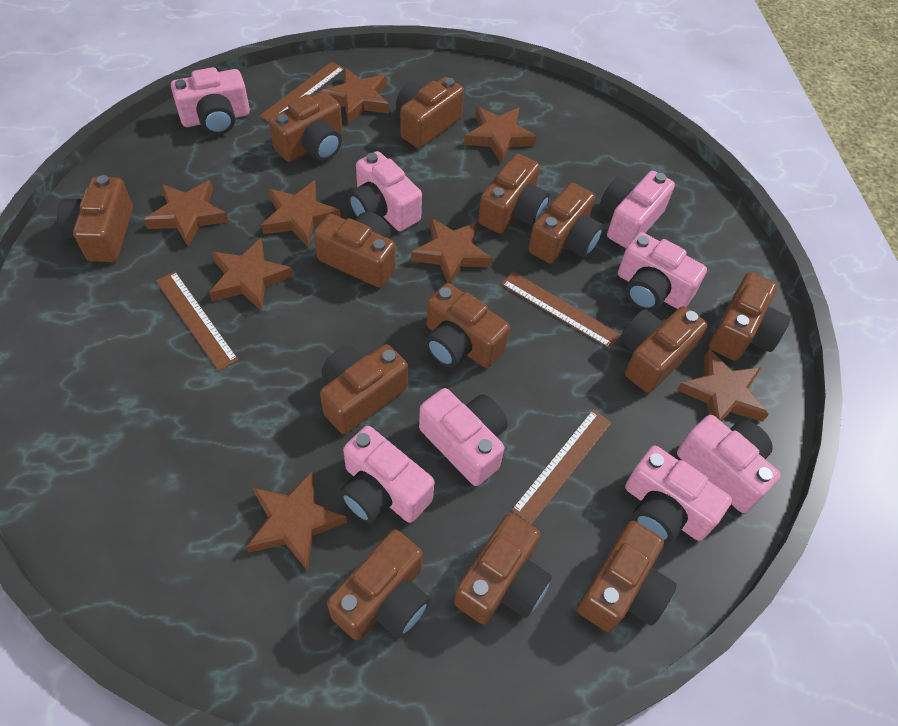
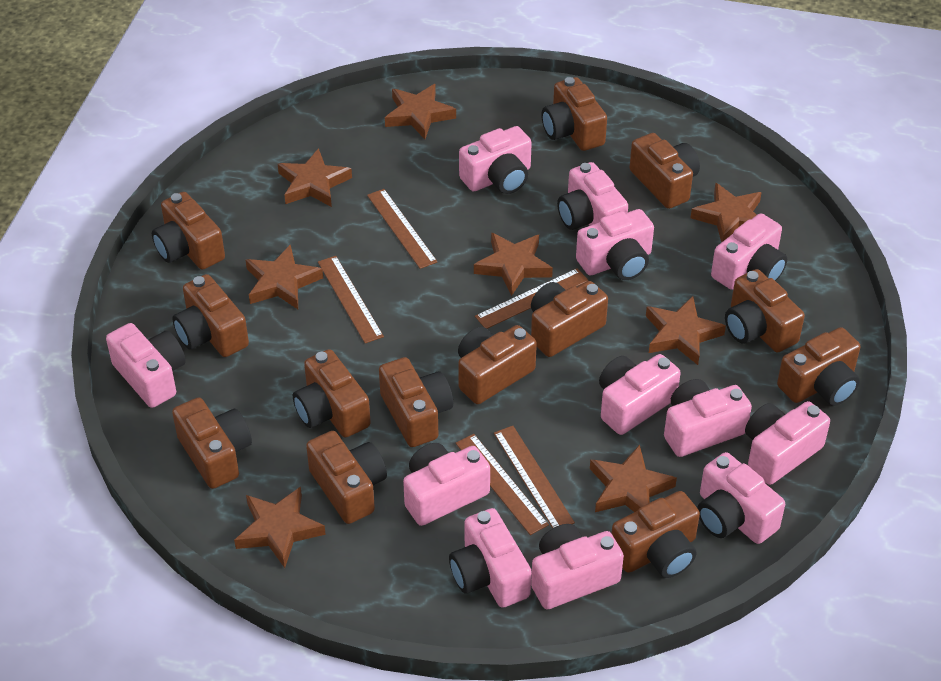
brown ruler: 4 -> 5
pink camera: 8 -> 12

